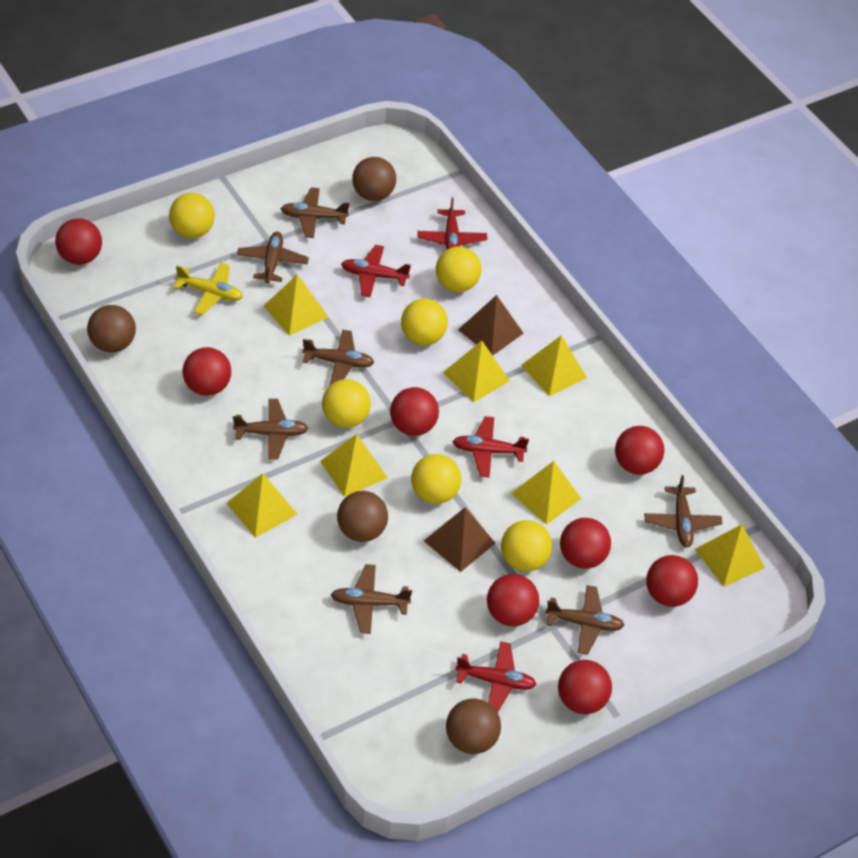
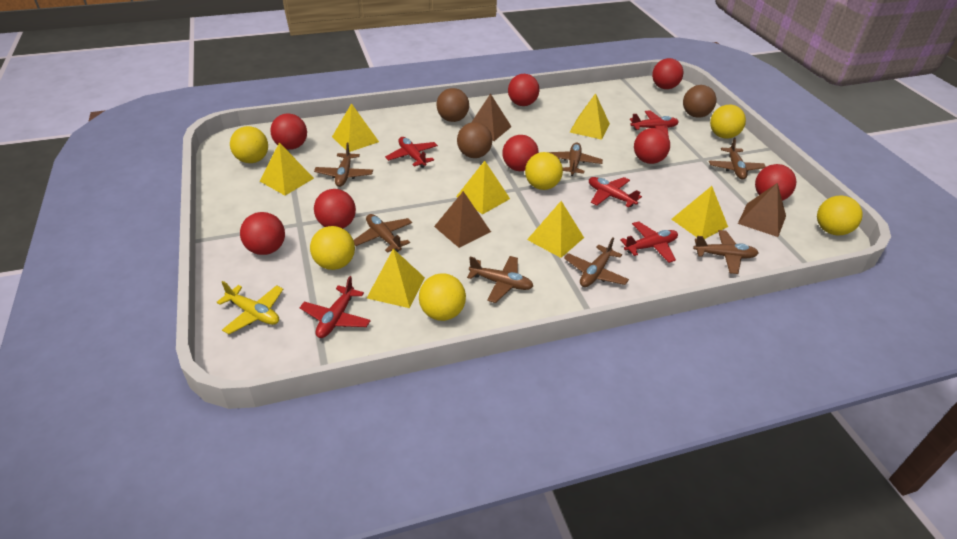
brown ball: 4 -> 3
brown pyramid: 2 -> 3
red plane: 4 -> 5

